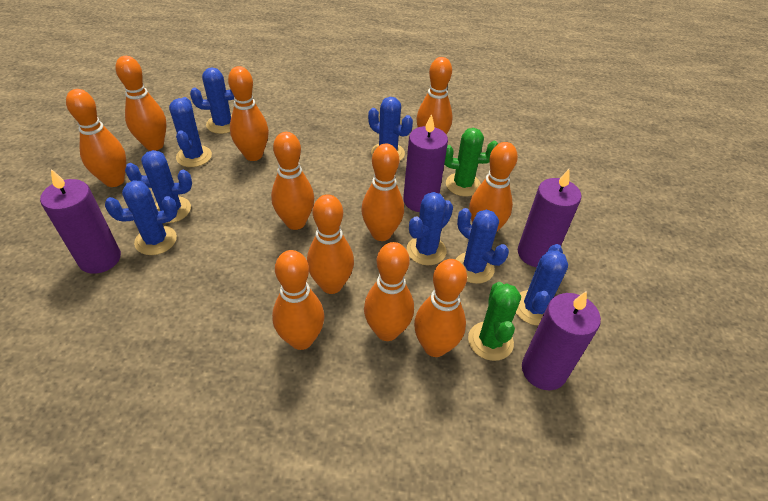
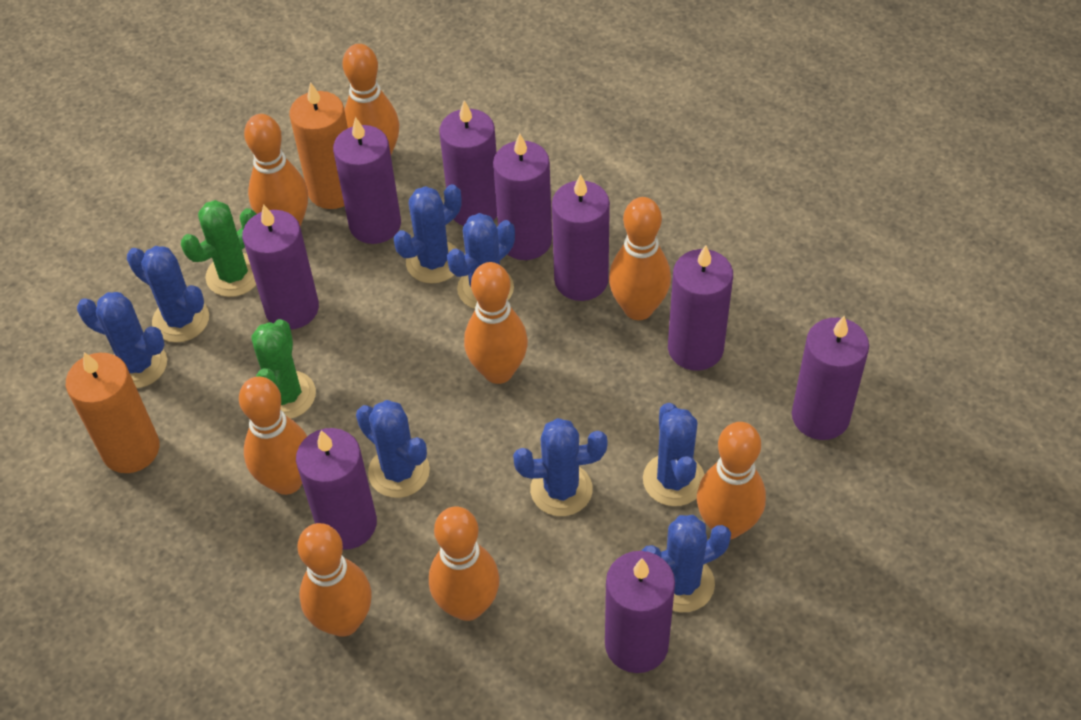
orange bowling pin: 11 -> 8
orange candle: 0 -> 2
purple candle: 4 -> 9

